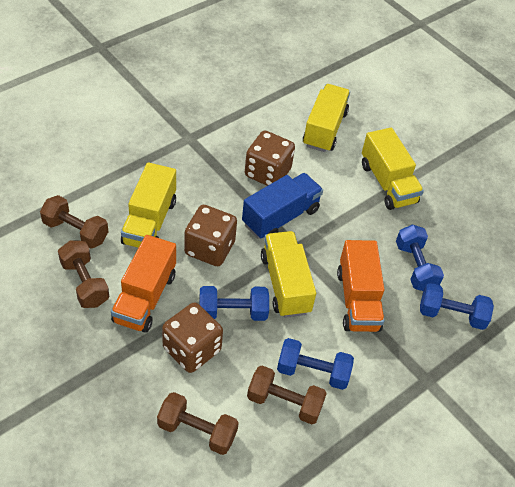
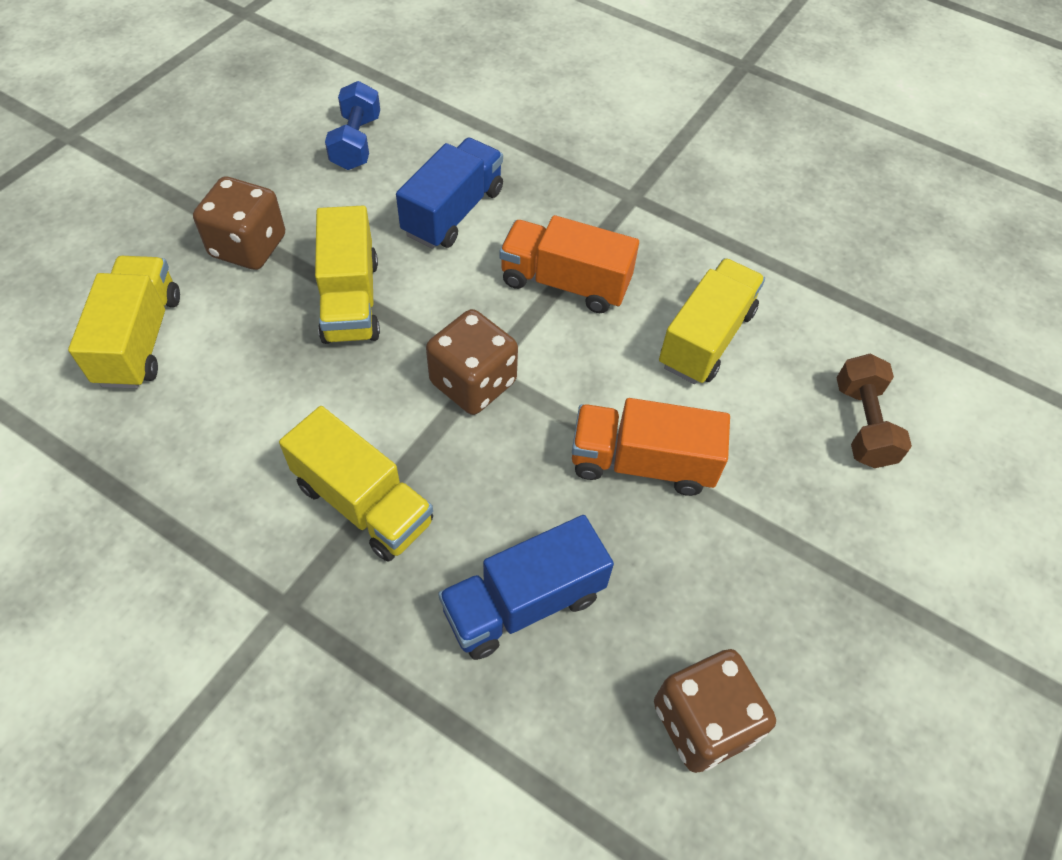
blue dumbbell: 4 -> 1
blue truck: 1 -> 2
brown dumbbell: 4 -> 1

